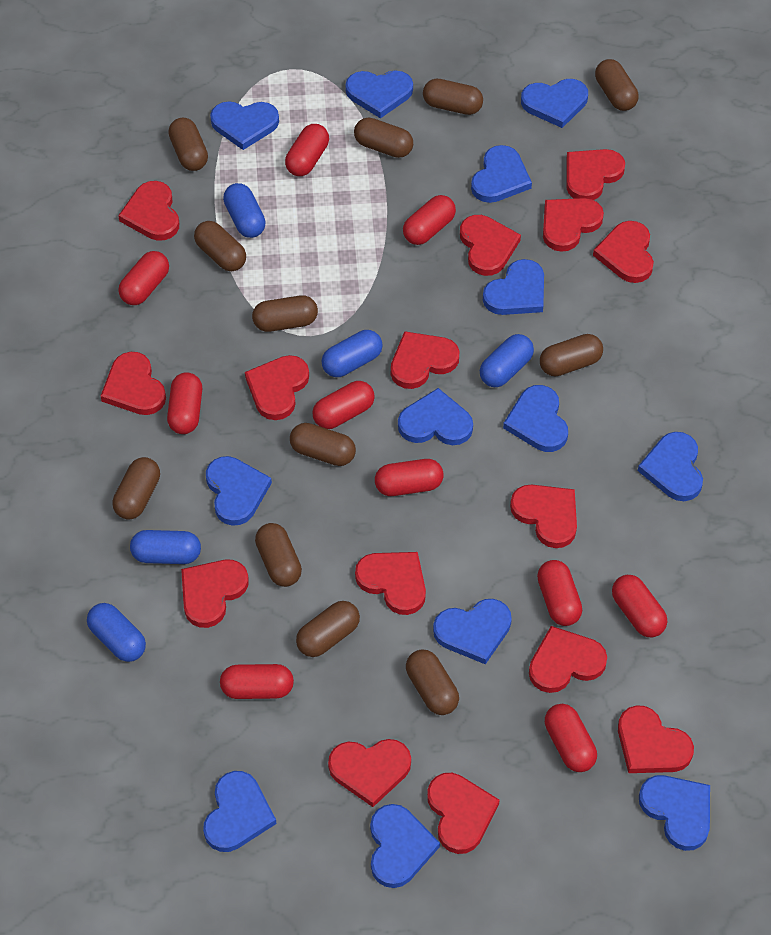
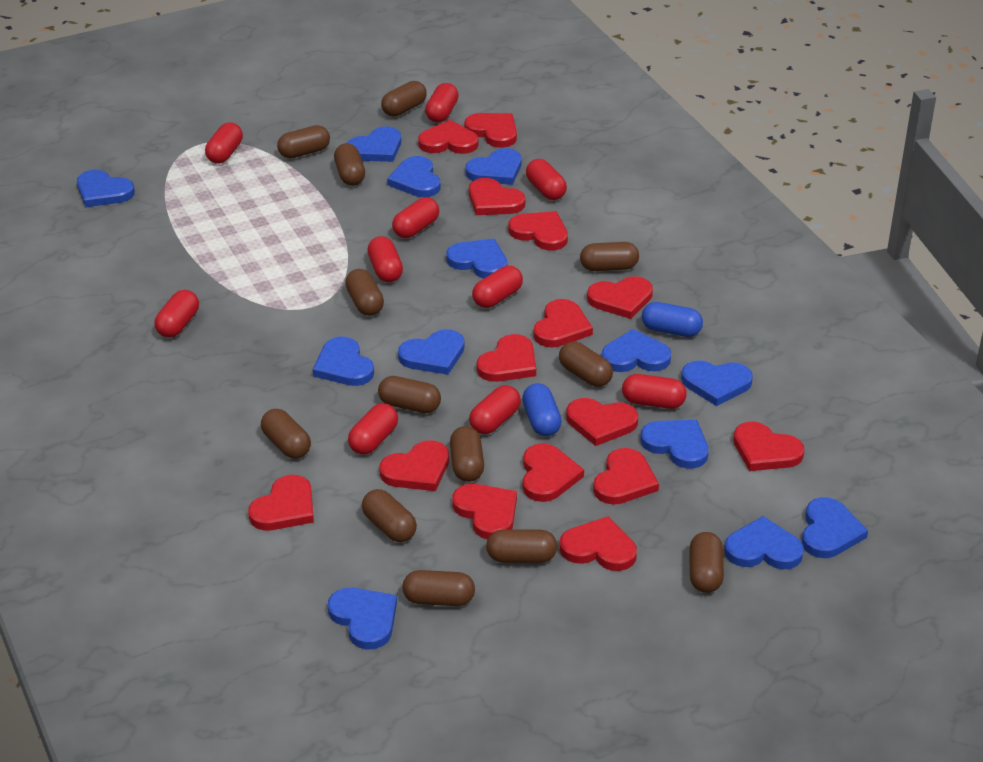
blue capsule: 5 -> 2
brown capsule: 12 -> 13

